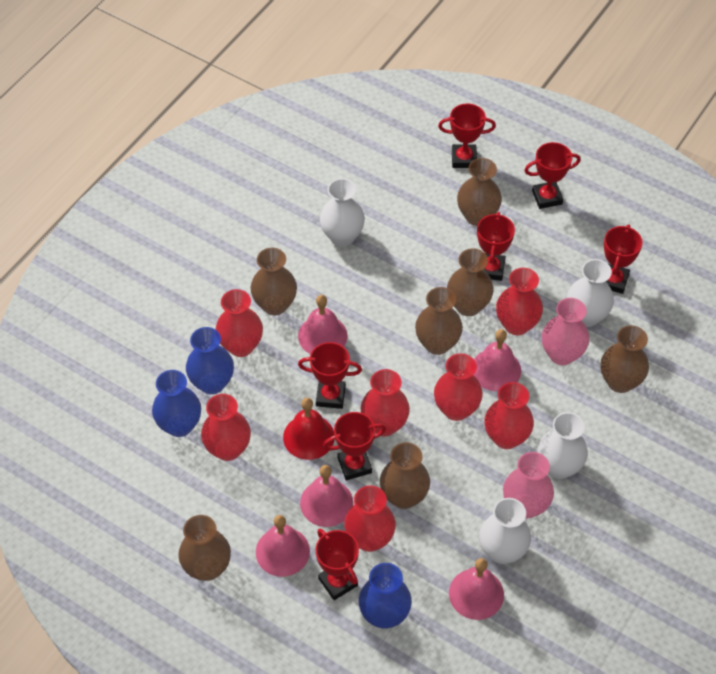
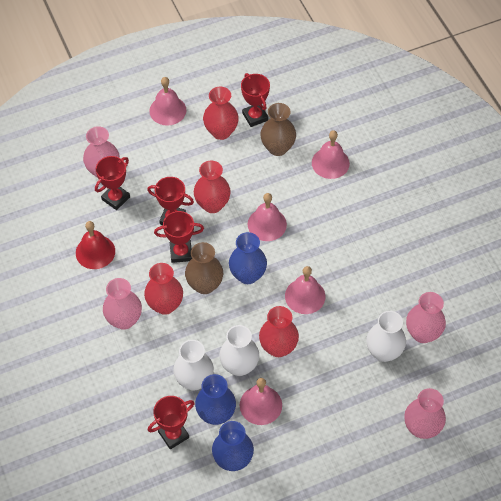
brown vase: 7 -> 2
pink vase: 2 -> 4
red trophy: 7 -> 5
red vase: 7 -> 4
white vase: 4 -> 3

